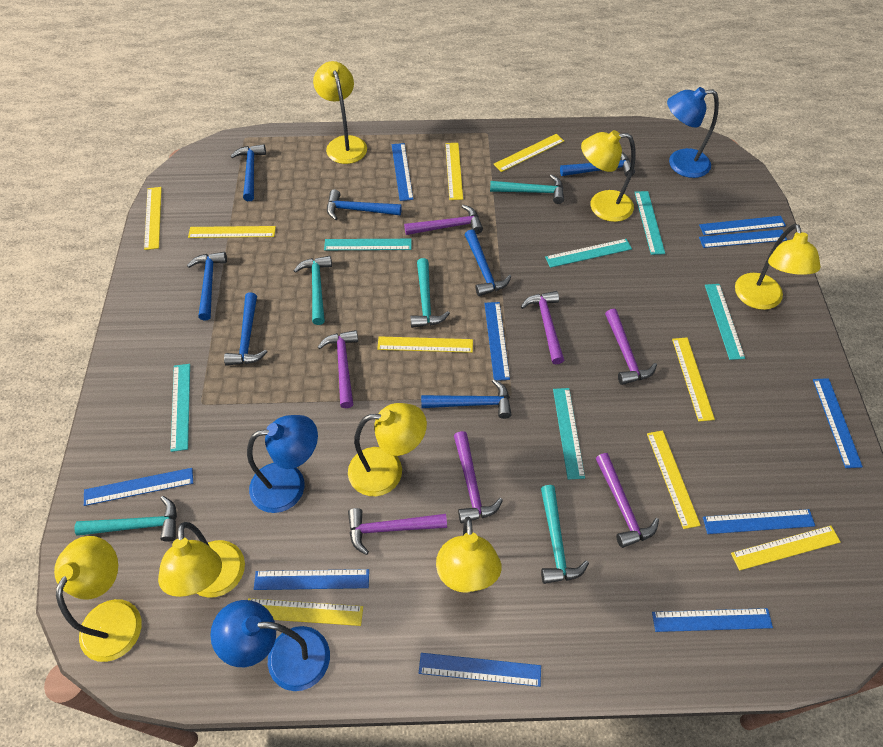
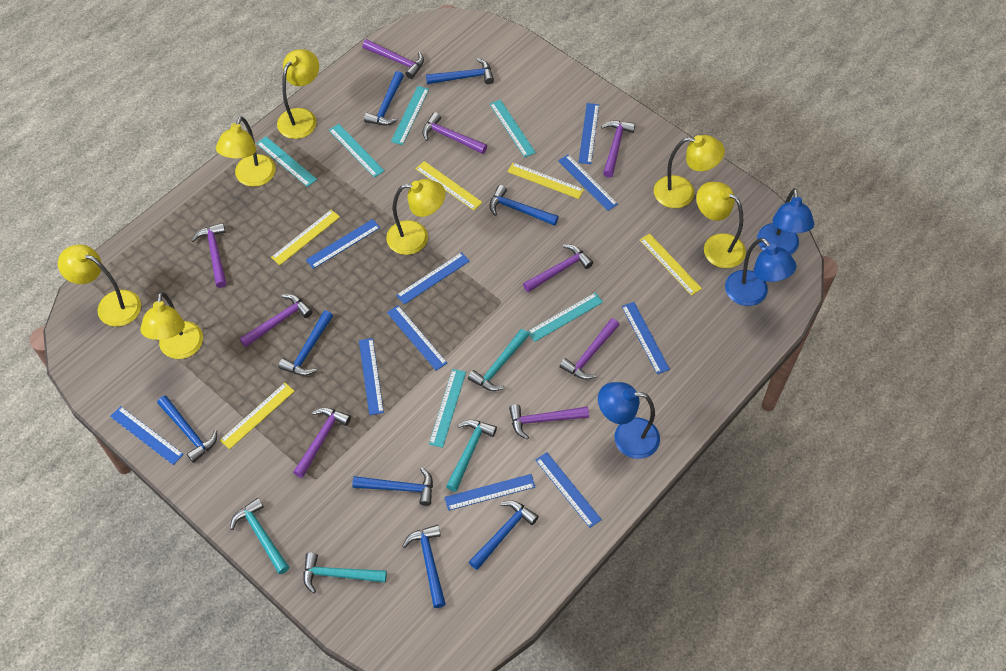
blue hammer: 7 -> 8
purple hammer: 7 -> 9
turquoise hammer: 5 -> 4
yellow ruler: 9 -> 5

